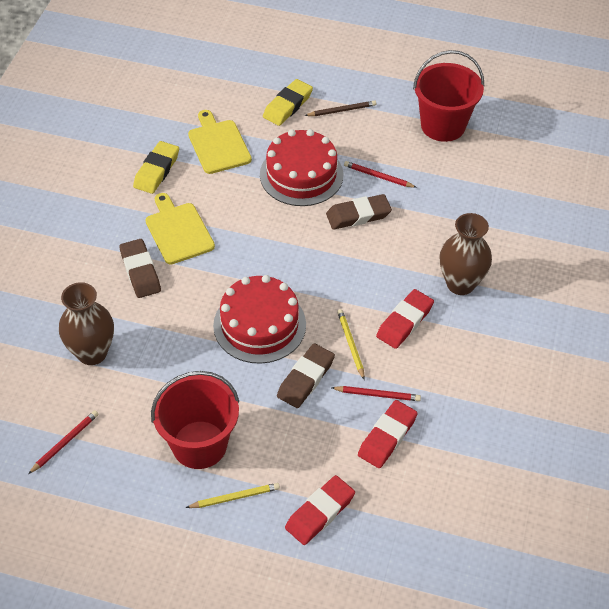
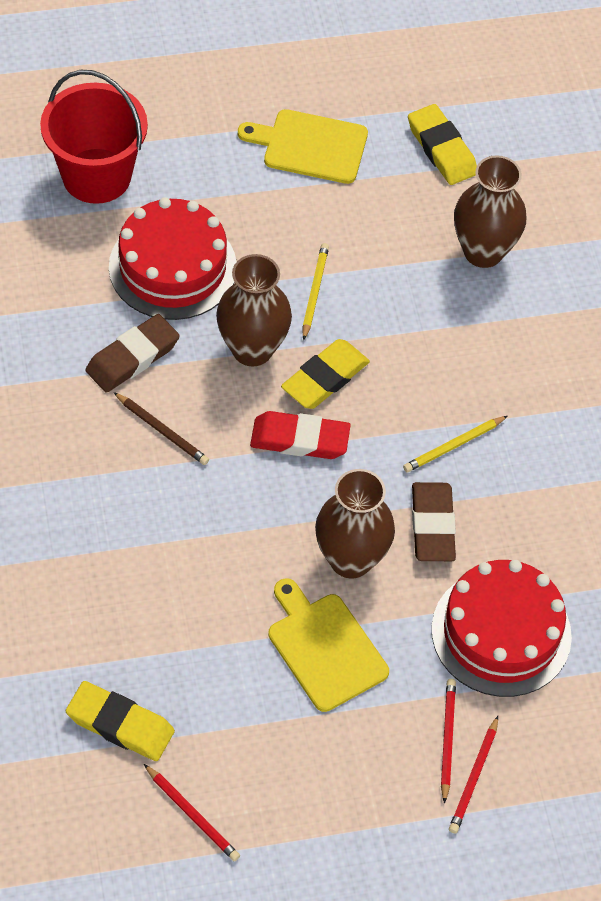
brown eraser: 3 -> 2
brown vase: 2 -> 3
red bucket: 2 -> 1
red eraser: 3 -> 1
yellow eraser: 2 -> 3

